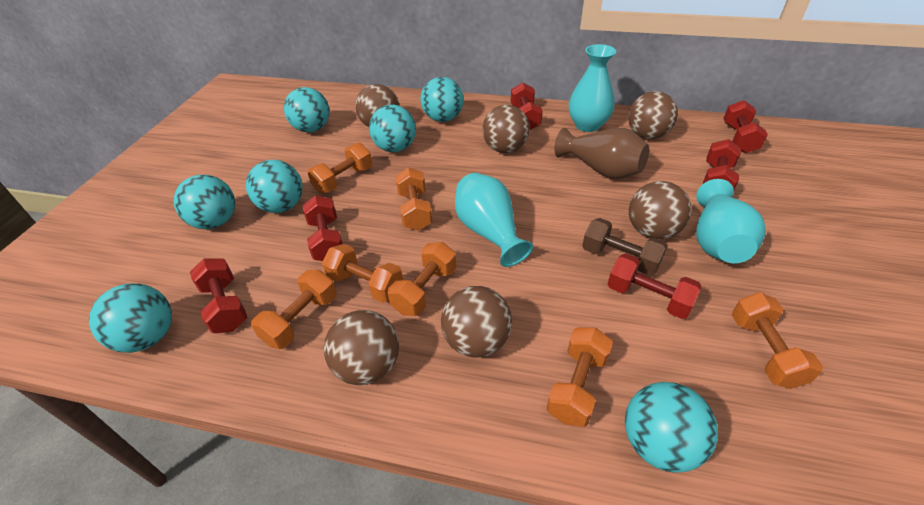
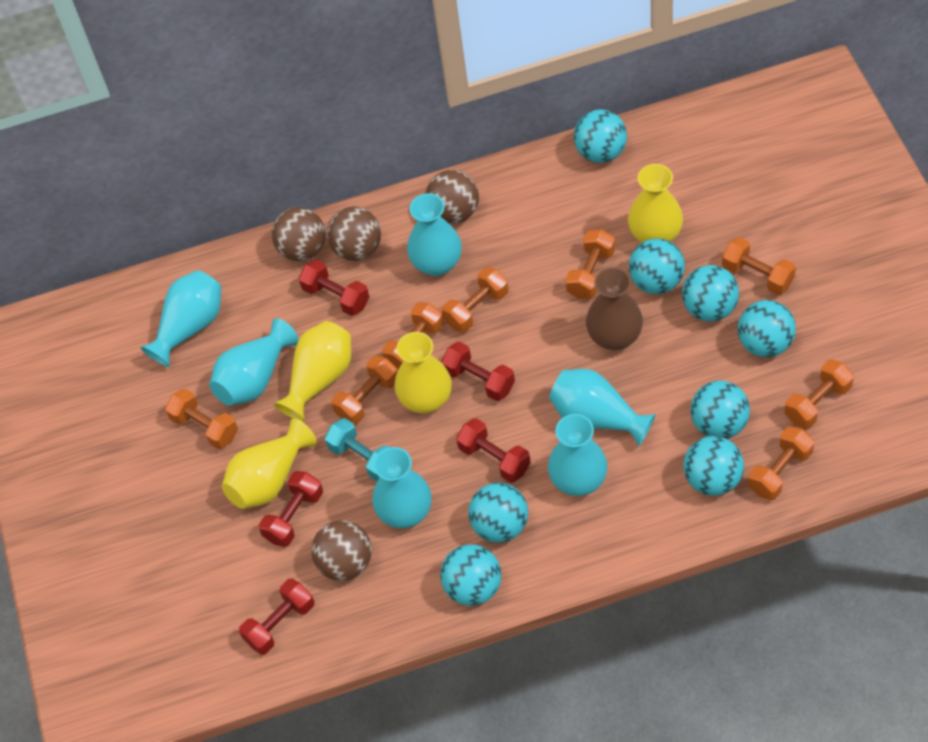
brown ball: 6 -> 4
brown dumbbell: 1 -> 0
orange dumbbell: 7 -> 8
red dumbbell: 6 -> 5
turquoise ball: 7 -> 8
turquoise dumbbell: 0 -> 1
turquoise vase: 3 -> 6
yellow vase: 0 -> 4

